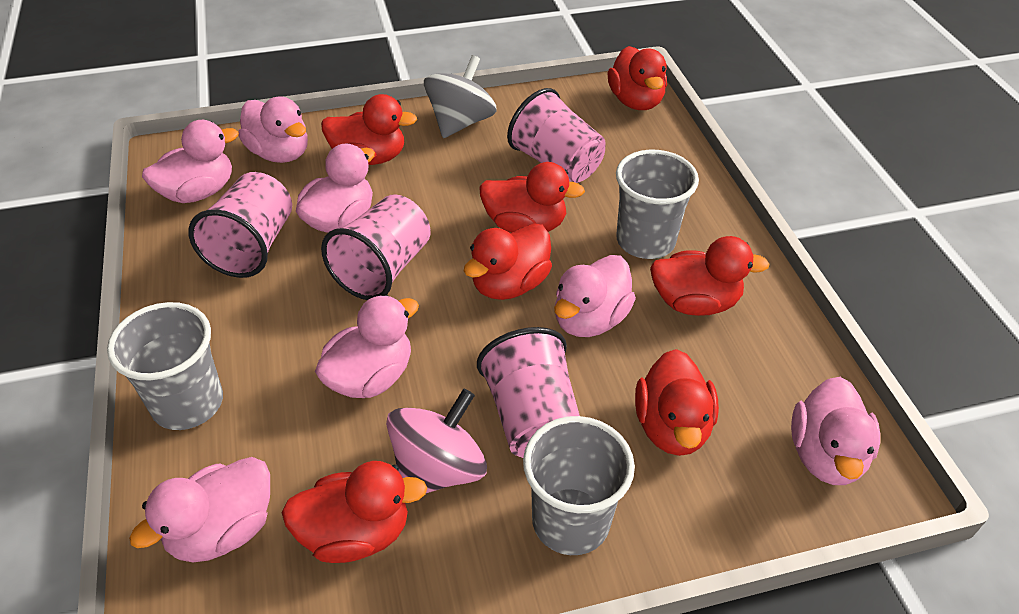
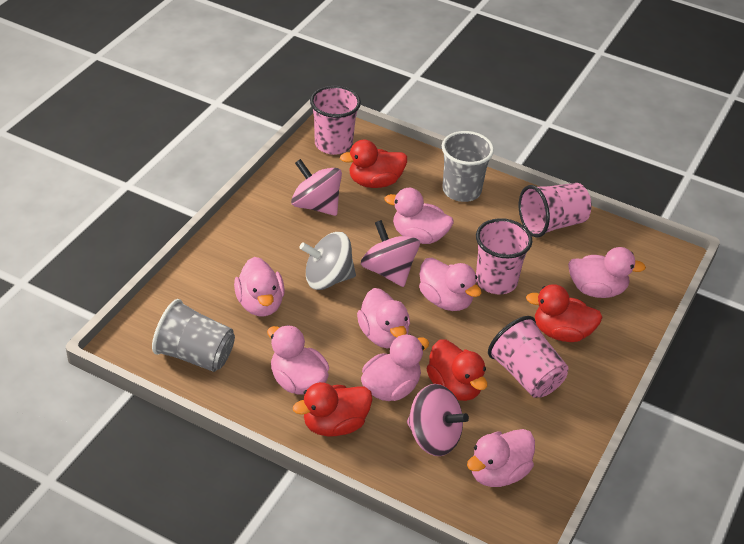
grey cup: 3 -> 2
pink duck: 7 -> 8
pink spinning top: 1 -> 3
red duck: 7 -> 4

